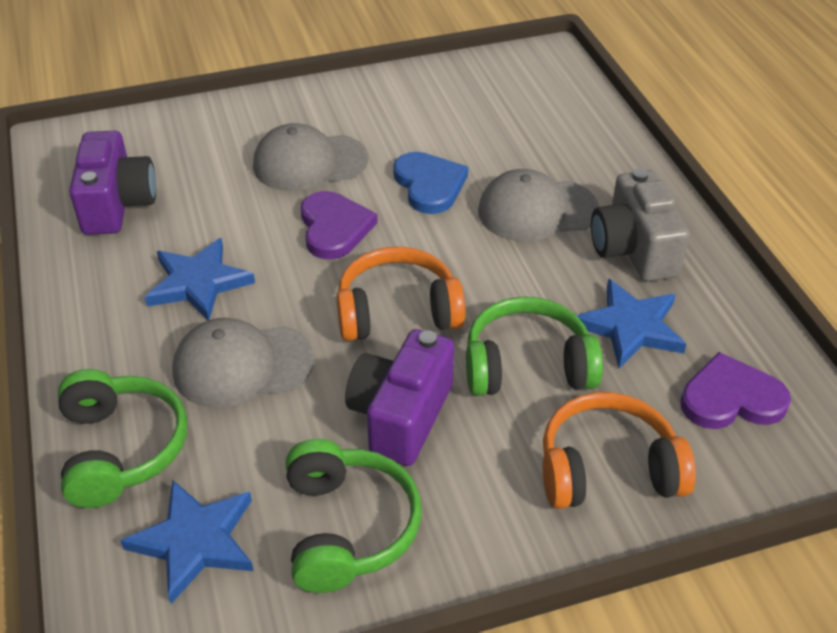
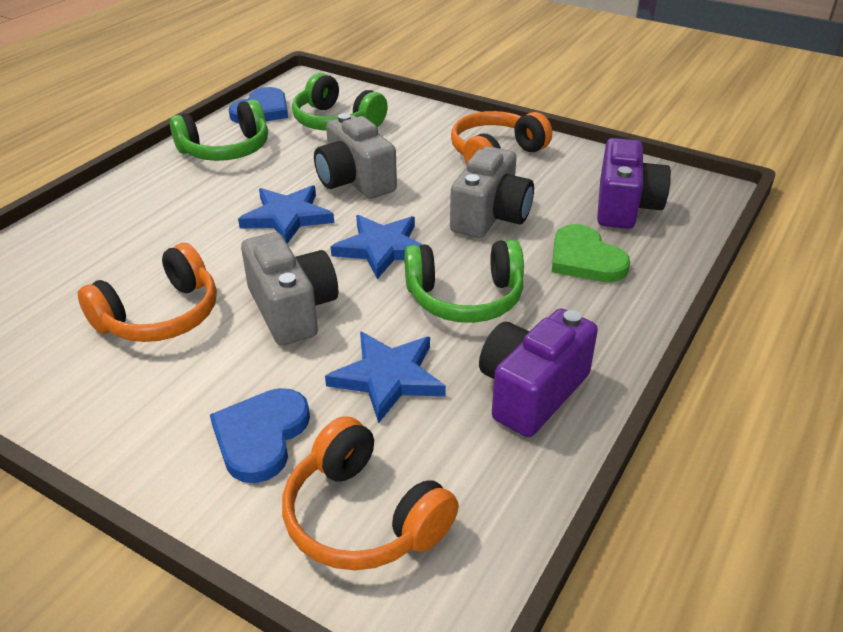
blue heart: 1 -> 2
green heart: 0 -> 1
grey camera: 1 -> 3
grey cap: 3 -> 0
orange headphones: 2 -> 3
purple heart: 2 -> 0

